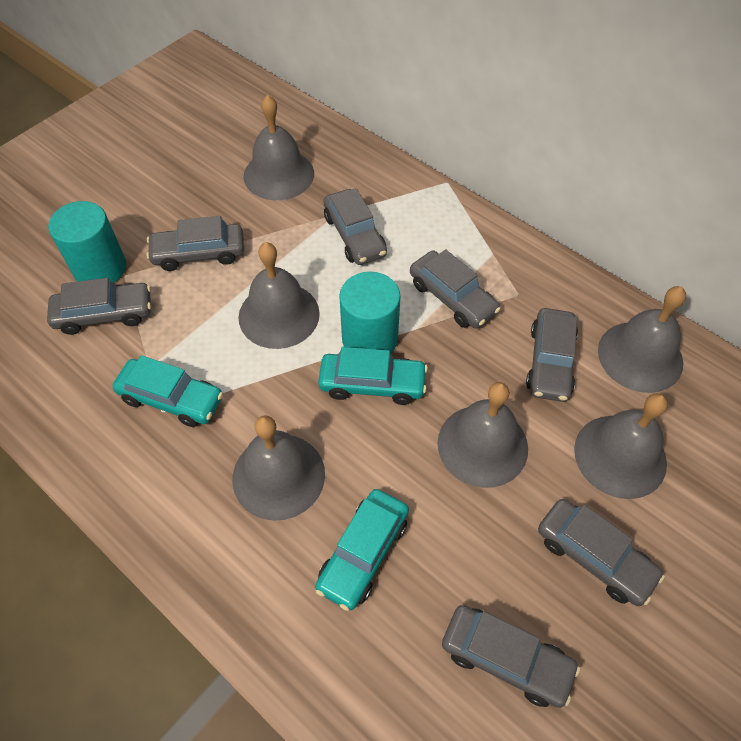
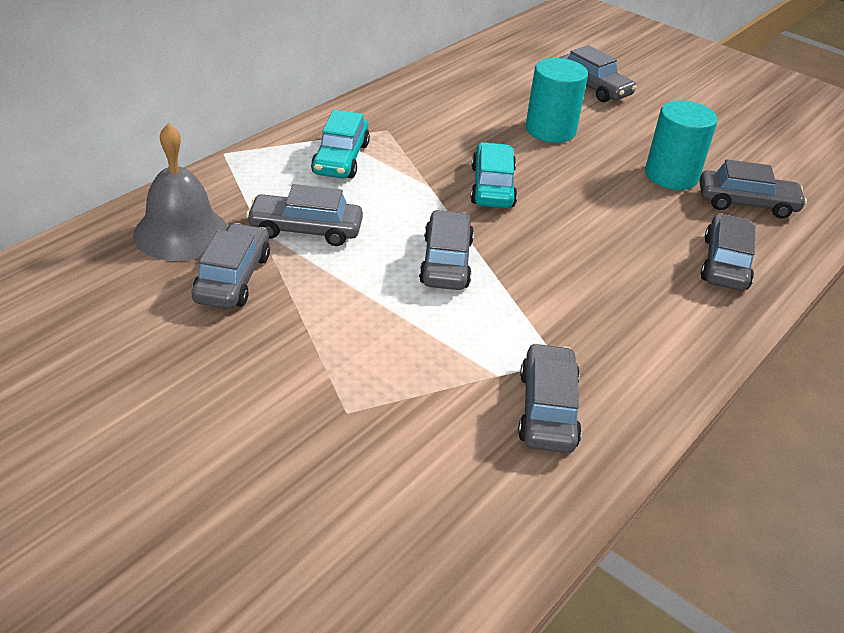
grey bell: 6 -> 1
turquoise car: 3 -> 2

